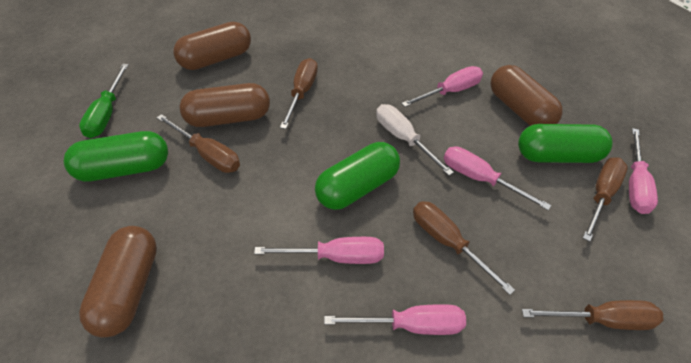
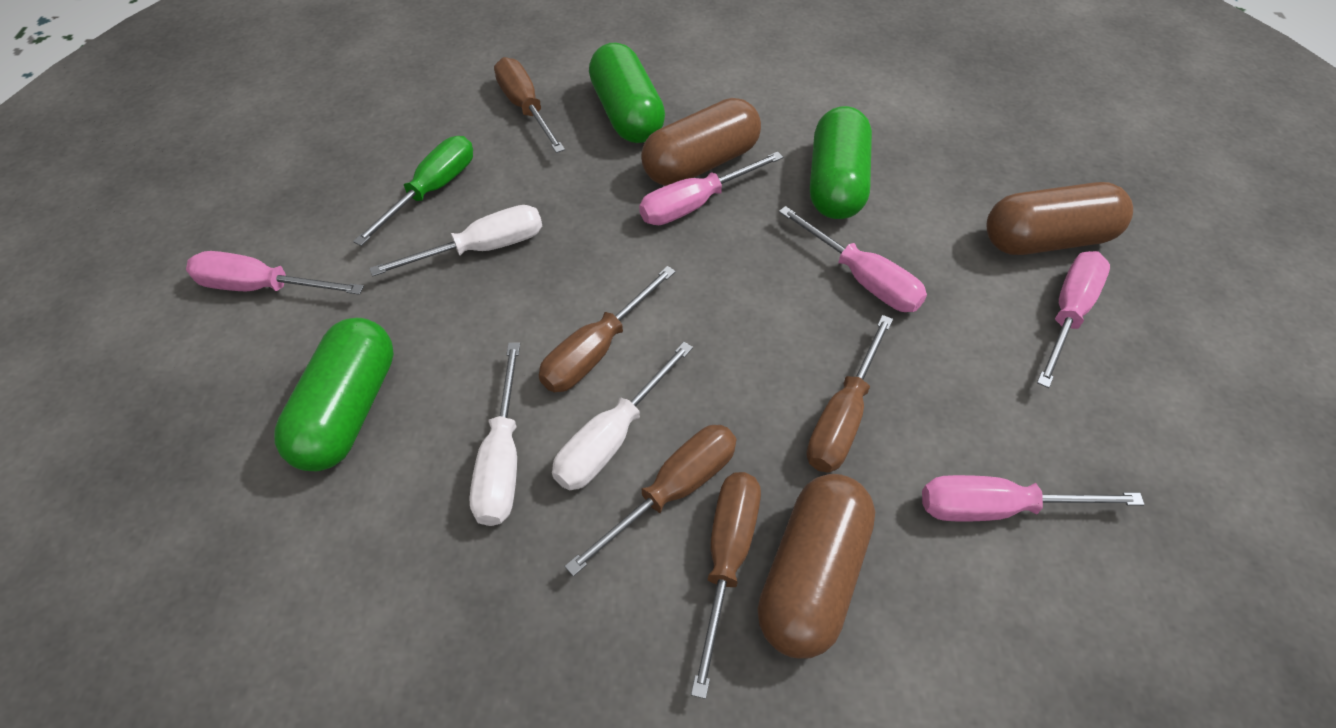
brown capsule: 4 -> 3
white screwdriver: 1 -> 3

